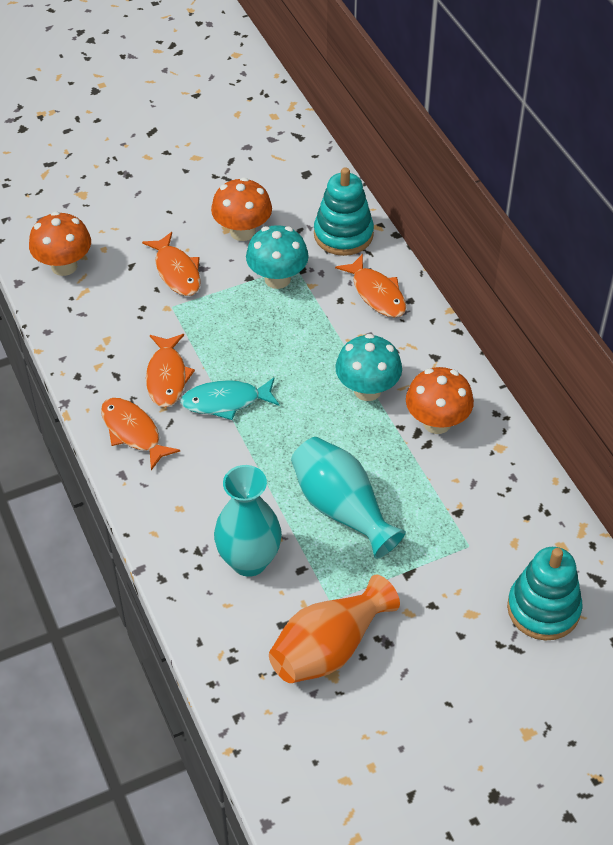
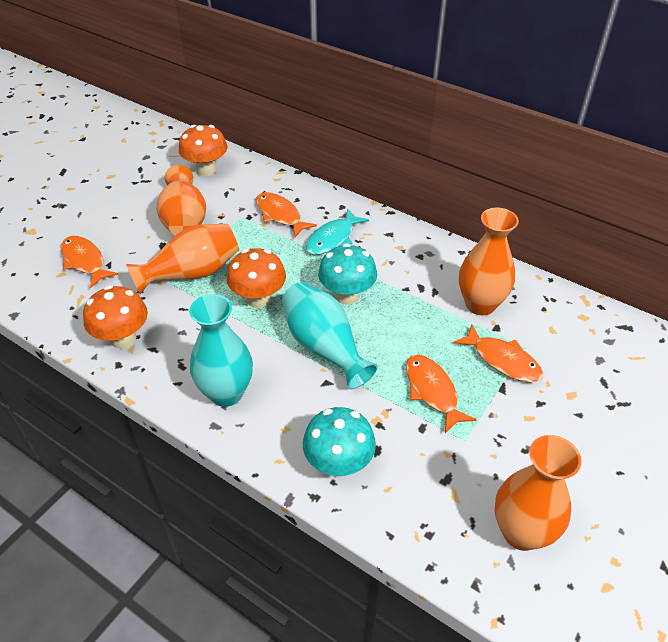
orange vase: 1 -> 4
turquoise stacking toy: 2 -> 0

